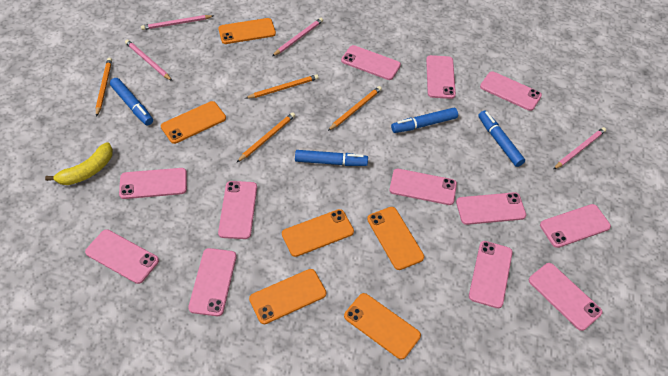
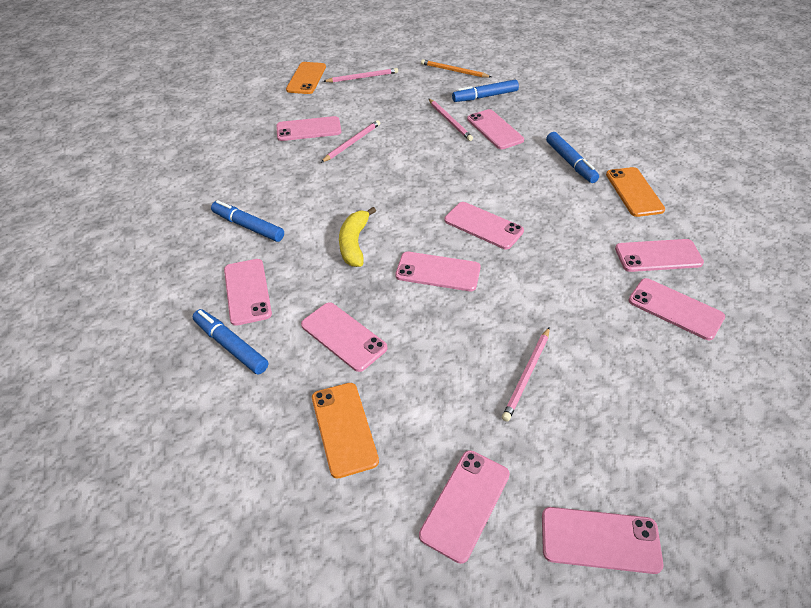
orange pencil: 4 -> 1
orange phone: 6 -> 3
pink phone: 12 -> 10

